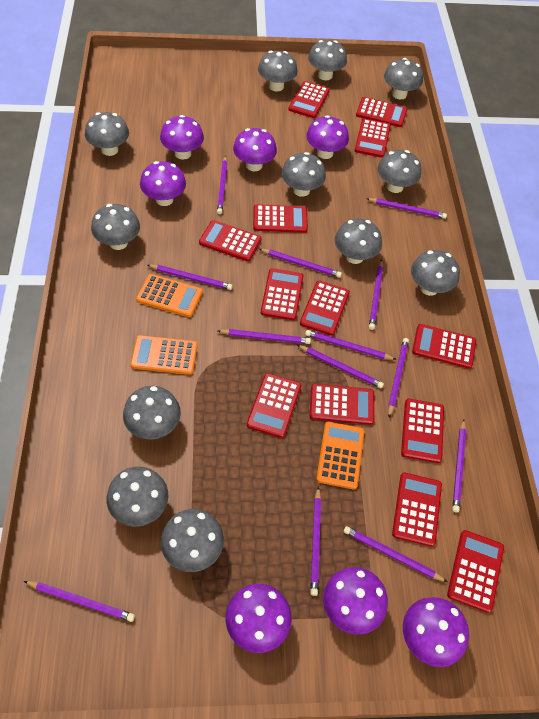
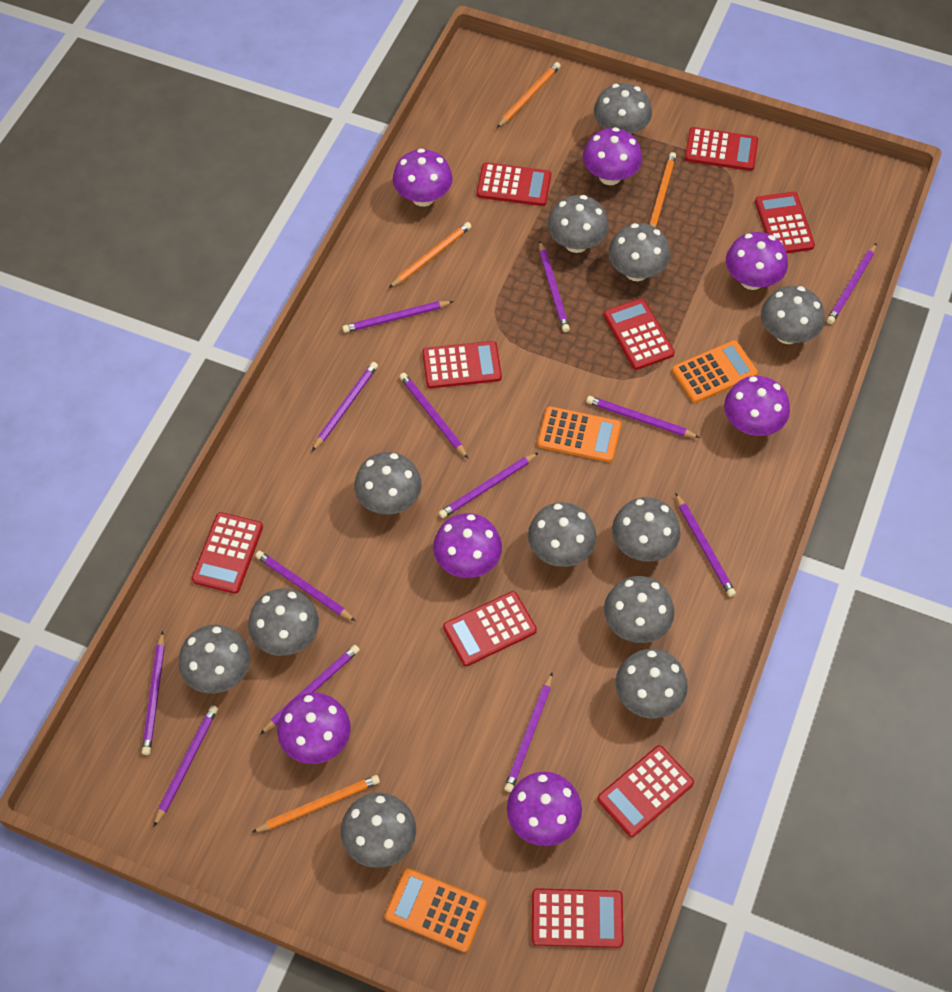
orange pencil: 0 -> 4
red calculator: 13 -> 9

